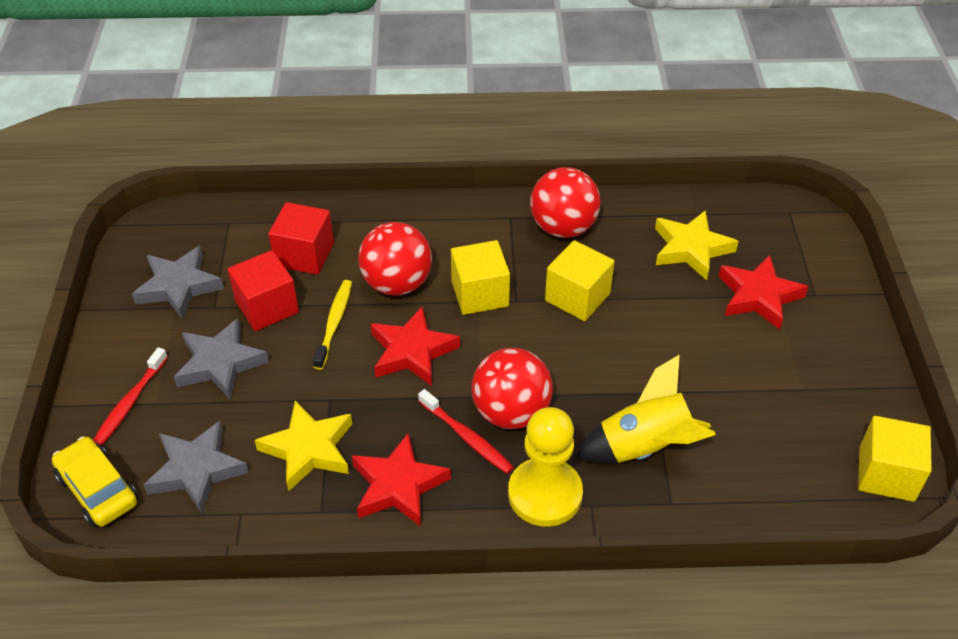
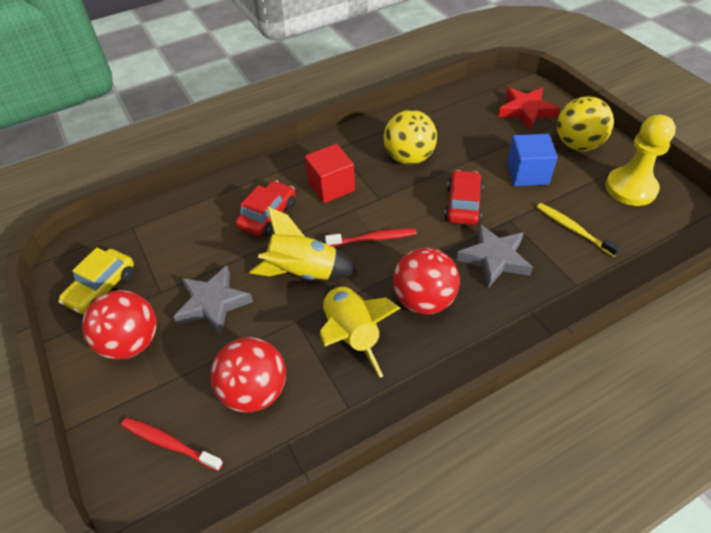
blue cube: 0 -> 1
grey star: 3 -> 2
red car: 0 -> 2
red cube: 2 -> 1
red star: 3 -> 1
yellow ball: 0 -> 2
yellow cube: 3 -> 0
yellow rocket: 1 -> 2
yellow star: 2 -> 0

